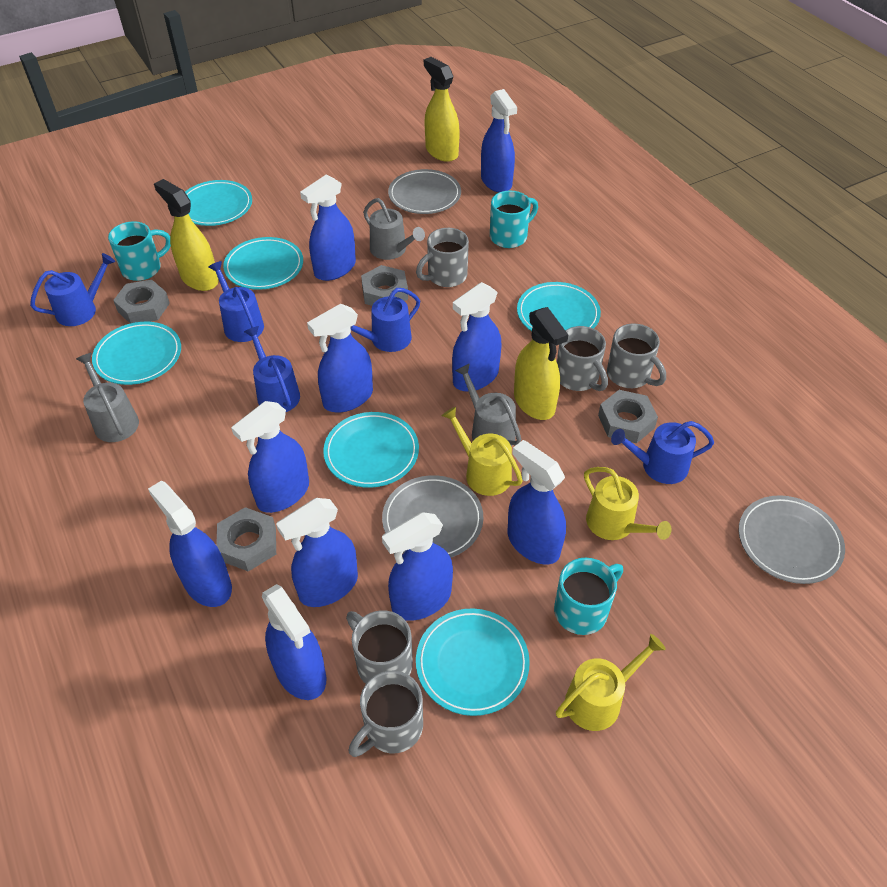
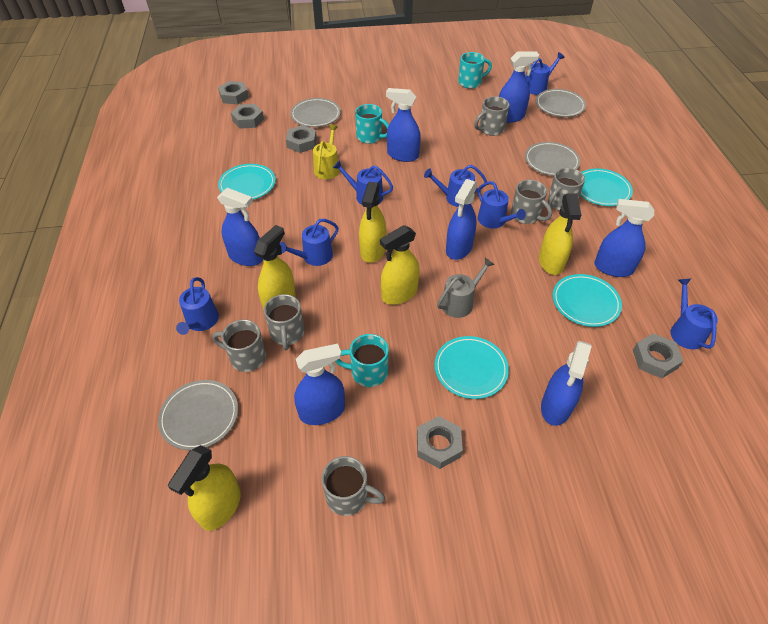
blue spray bottle: 10 -> 7
blue watering can: 5 -> 7
grey mug: 5 -> 6
grey nut: 4 -> 5
grey plate: 3 -> 4
grey watering can: 3 -> 1
turquoise plate: 6 -> 4
yellow spray bottle: 3 -> 5
yellow watering can: 3 -> 1

